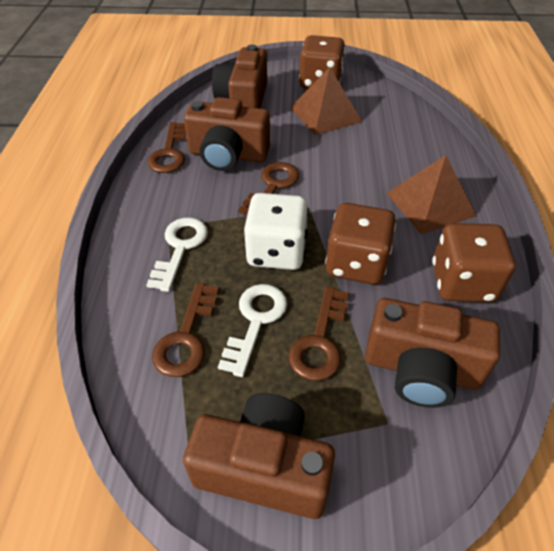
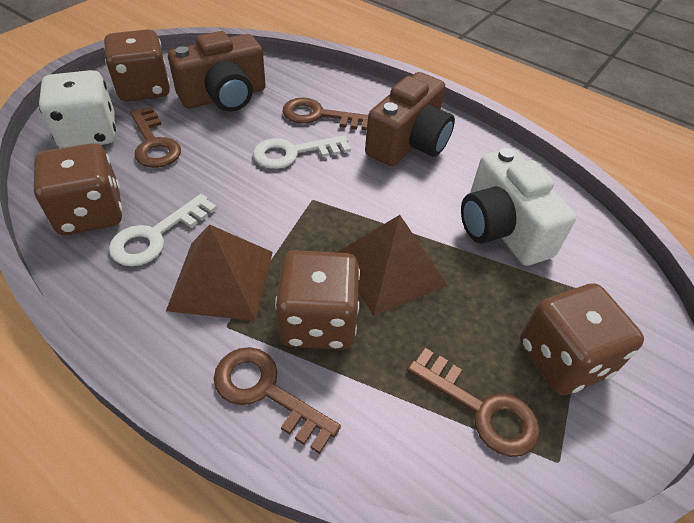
brown camera: 4 -> 2
brown dice: 3 -> 4
white camera: 0 -> 1

